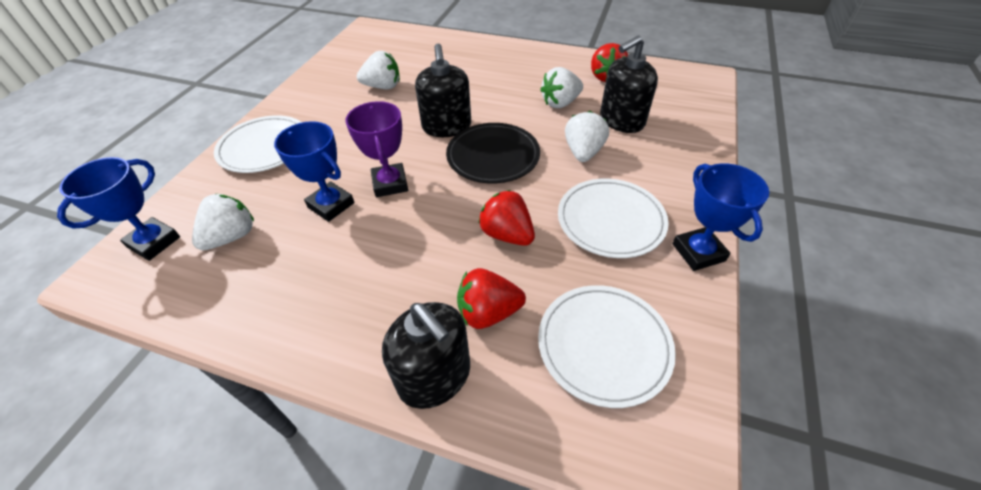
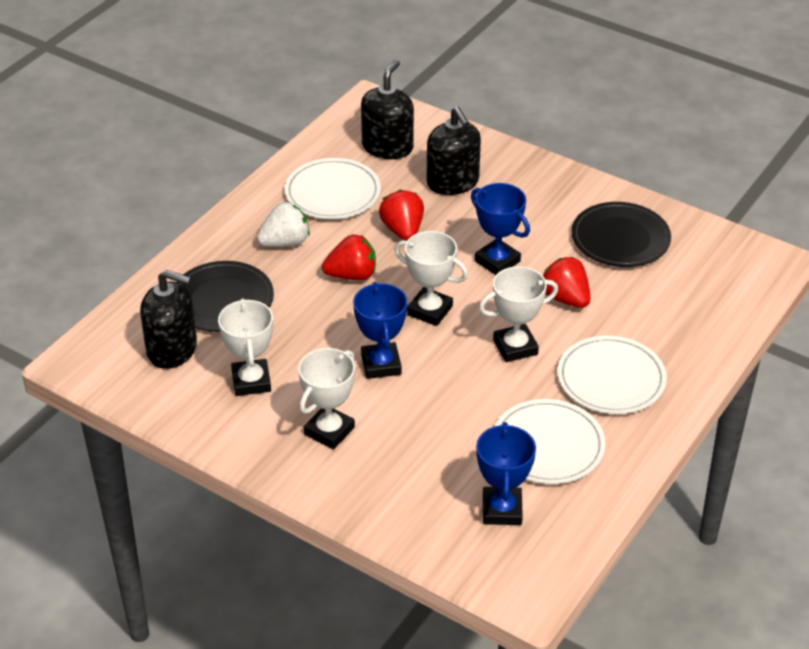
black plate: 1 -> 2
purple trophy: 1 -> 0
white strawberry: 4 -> 1
white trophy: 0 -> 4

